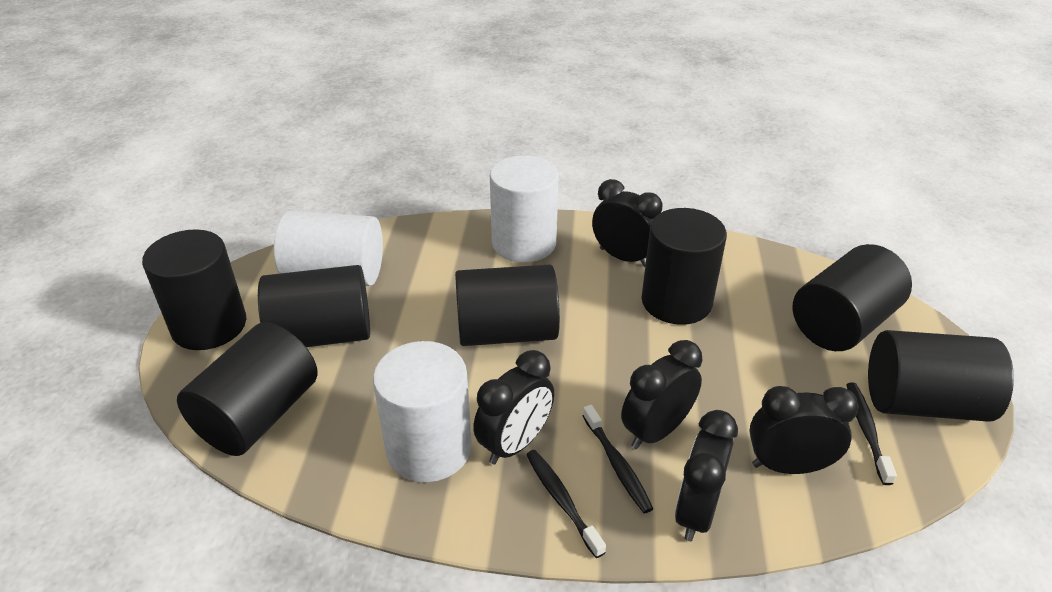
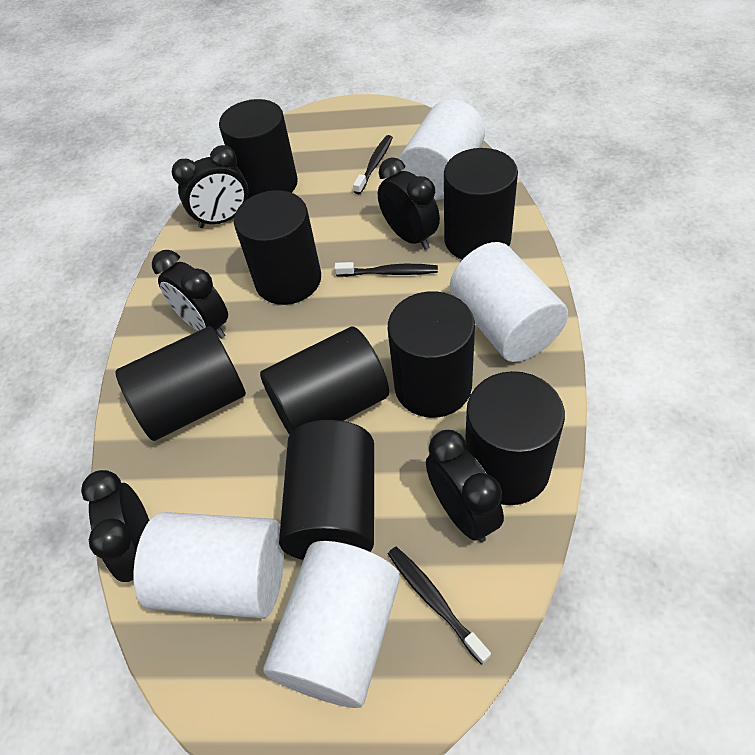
black cylinder: 7 -> 8
white cylinder: 3 -> 4

